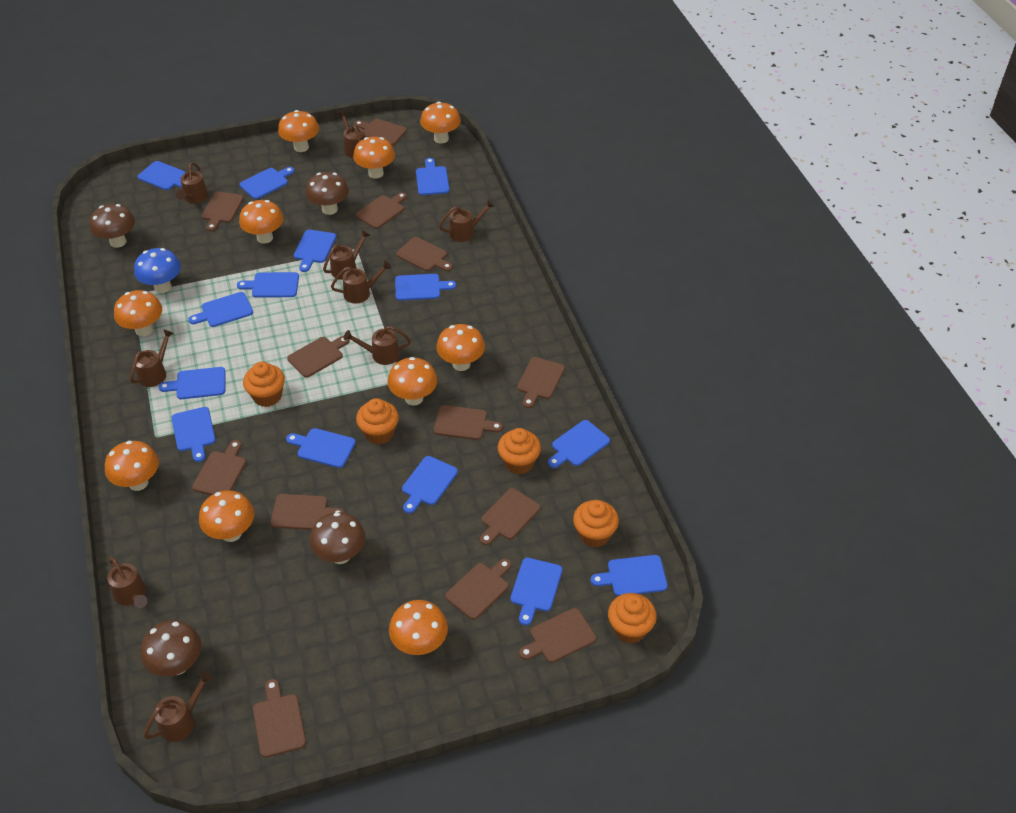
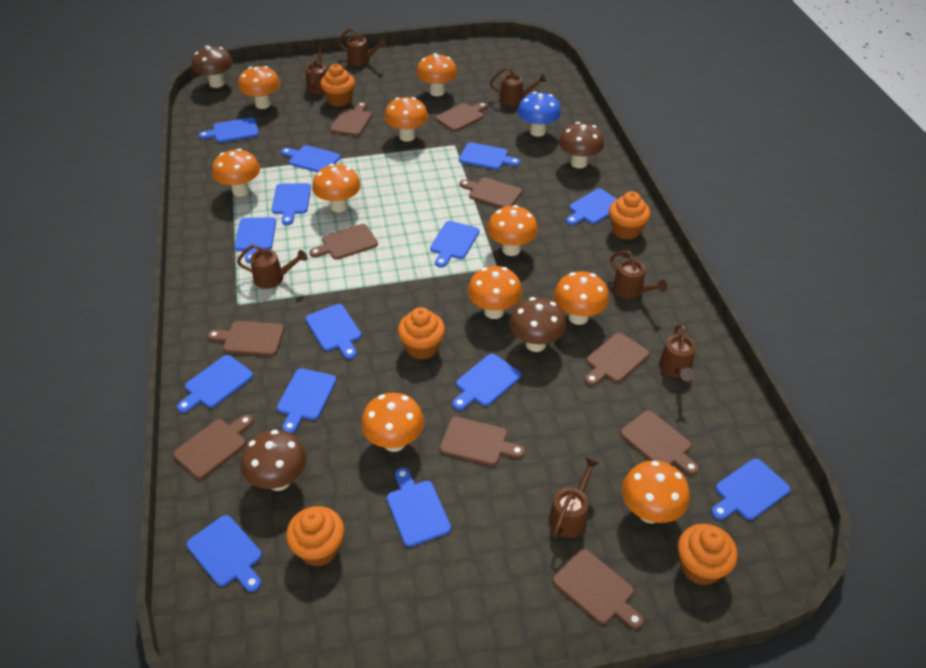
brown cutting board: 13 -> 10
brown watering can: 9 -> 7

